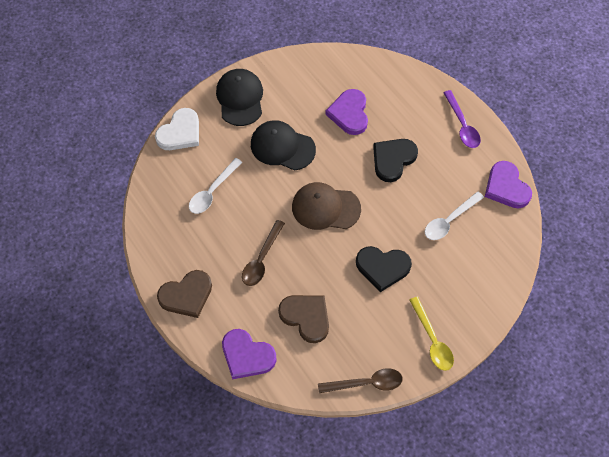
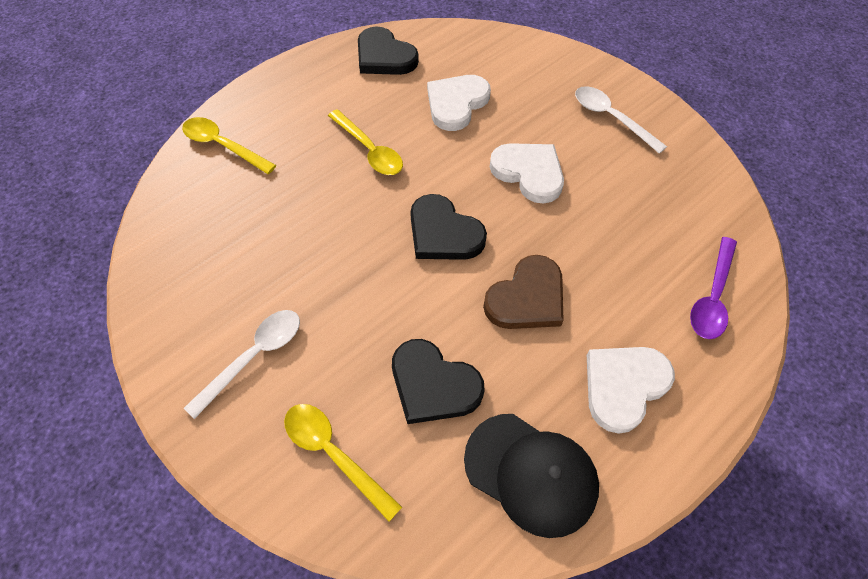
black cap: 2 -> 1
black heart: 2 -> 3
brown cap: 1 -> 0
brown heart: 2 -> 1
brown spoon: 2 -> 0
purple heart: 3 -> 0
white heart: 1 -> 3
yellow spoon: 1 -> 3

